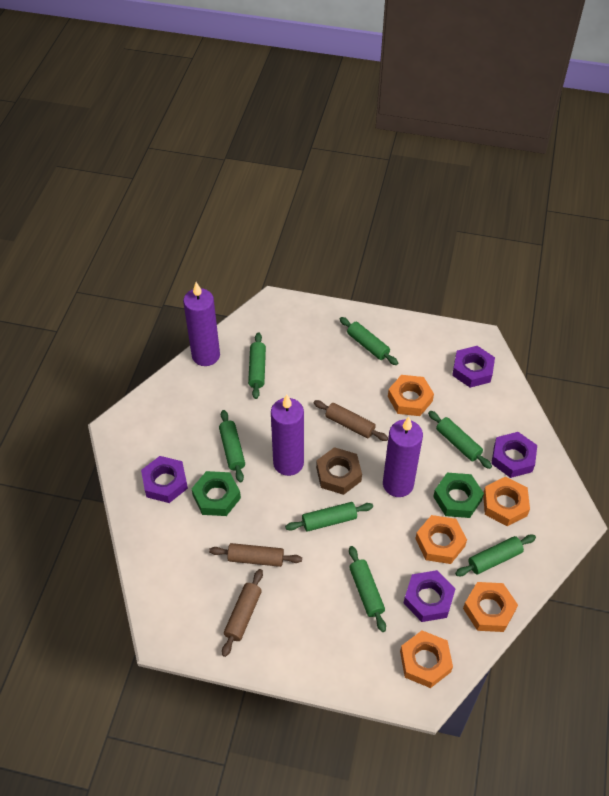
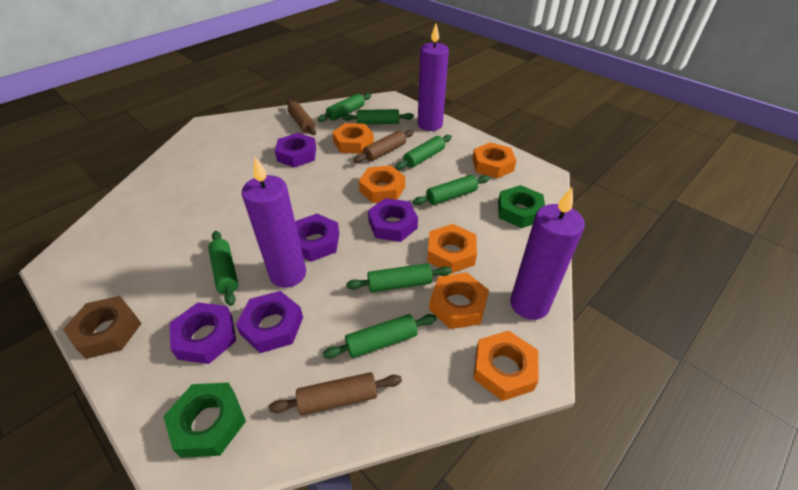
orange nut: 5 -> 6
purple nut: 4 -> 5

